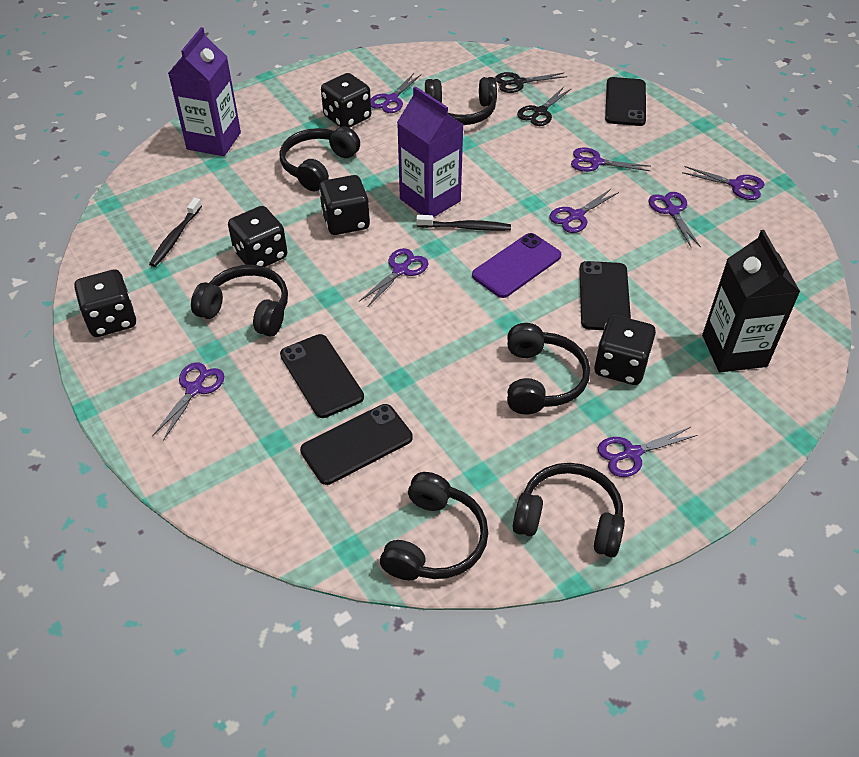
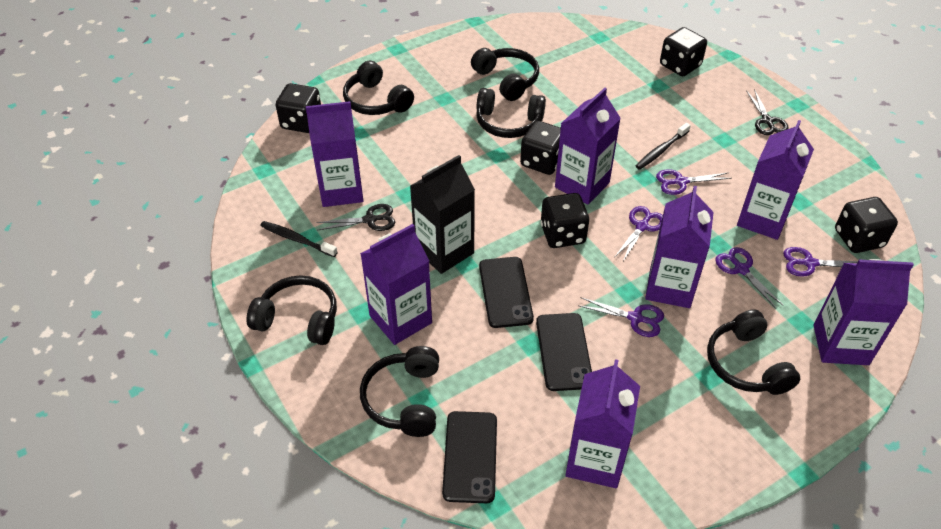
black phone: 4 -> 3
purple carton: 2 -> 7
purple phone: 1 -> 0
purple scissors: 8 -> 5

